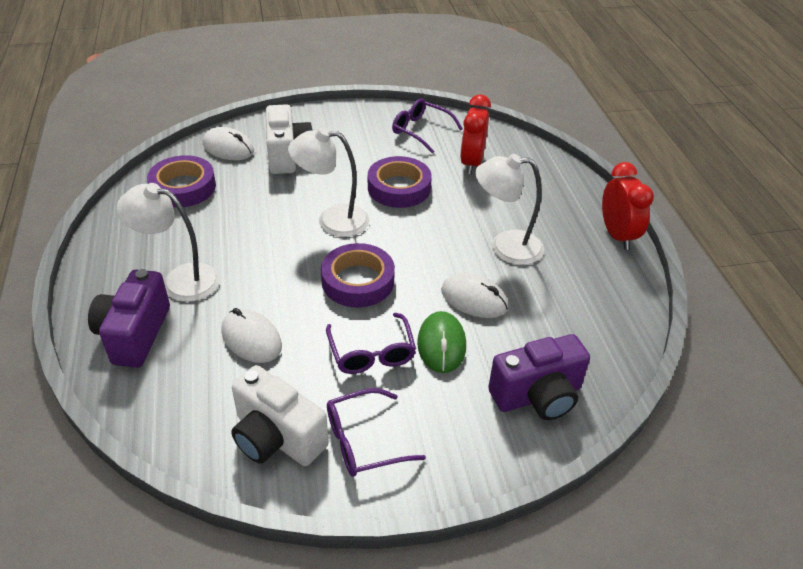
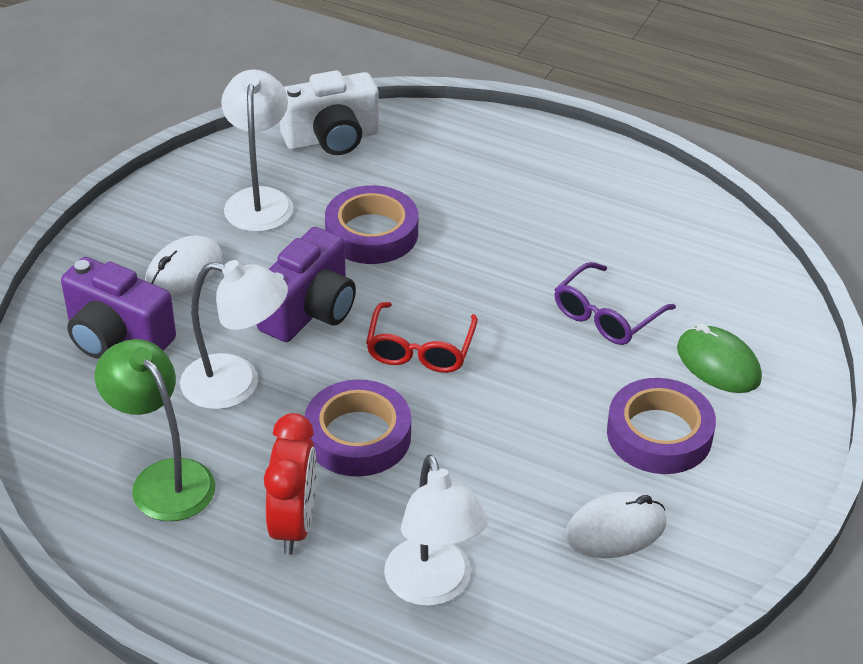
green lamp: 0 -> 1
purple glasses: 3 -> 1
red clock: 2 -> 1
red glasses: 0 -> 1
white camera: 2 -> 1
white mouse: 3 -> 2

